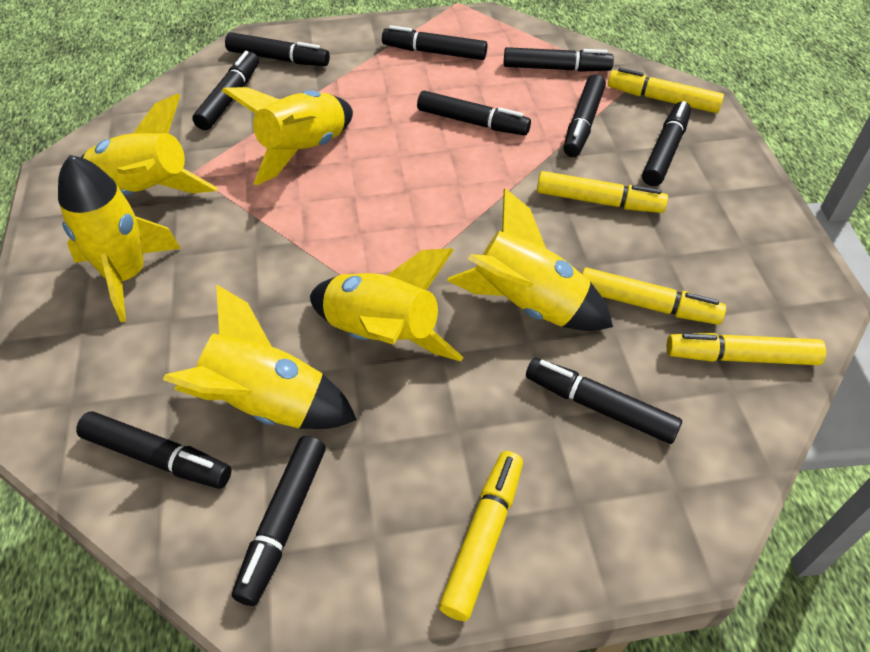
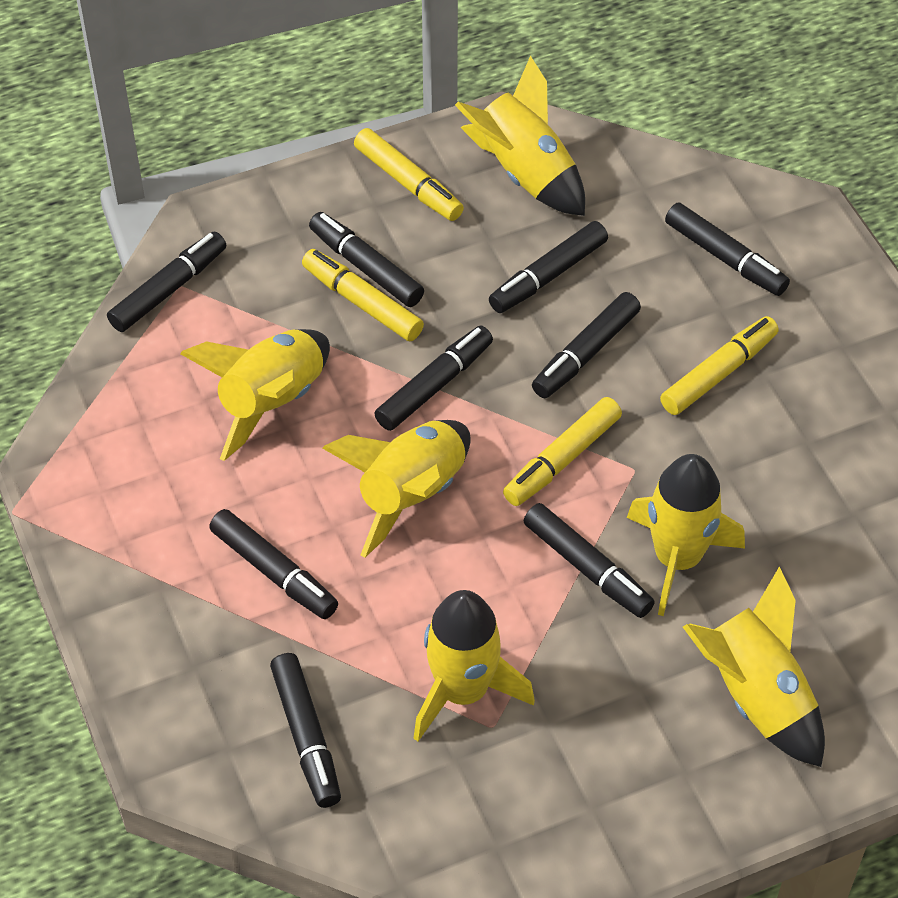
black marker: 10 -> 9
yellow marker: 5 -> 4

